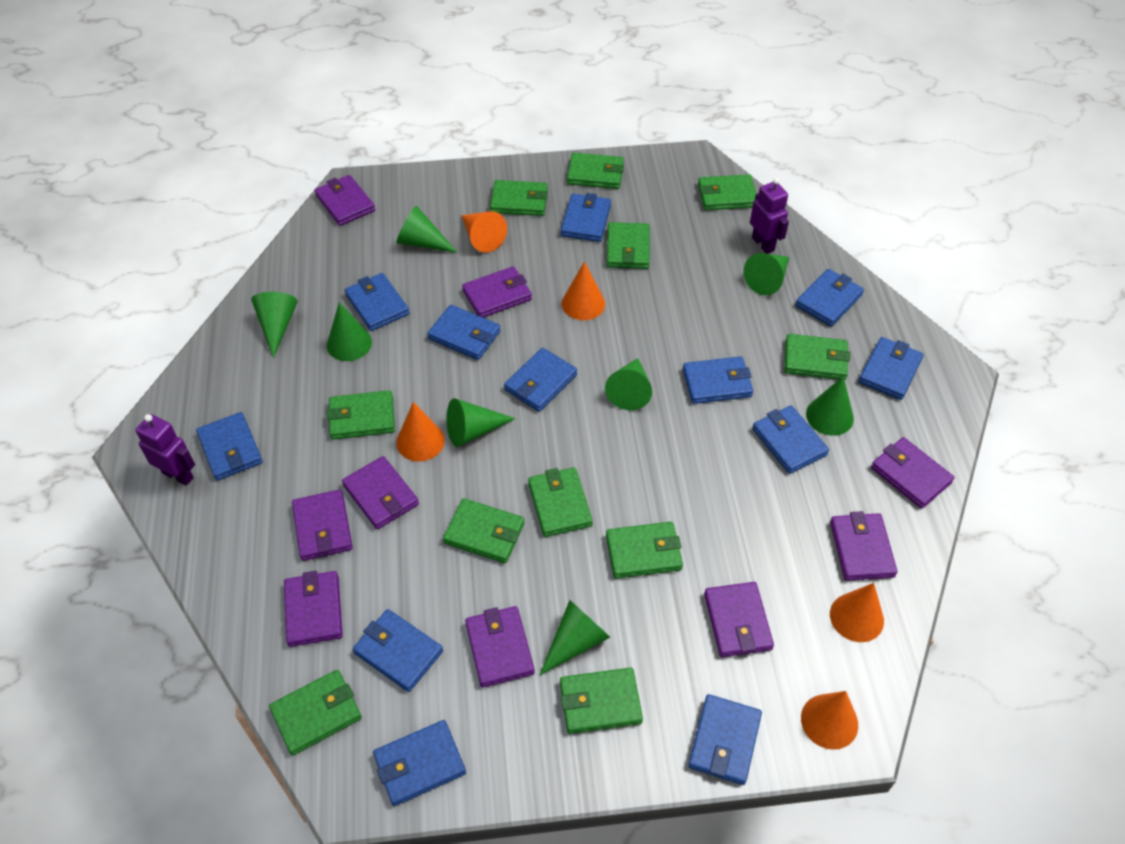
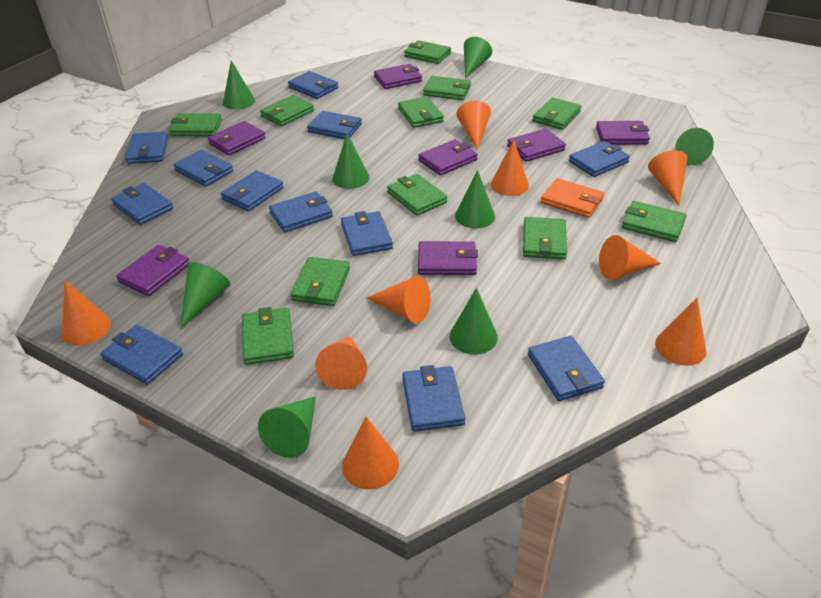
orange cone: 5 -> 9
orange wallet: 0 -> 1
purple robot: 2 -> 0
purple wallet: 9 -> 7

